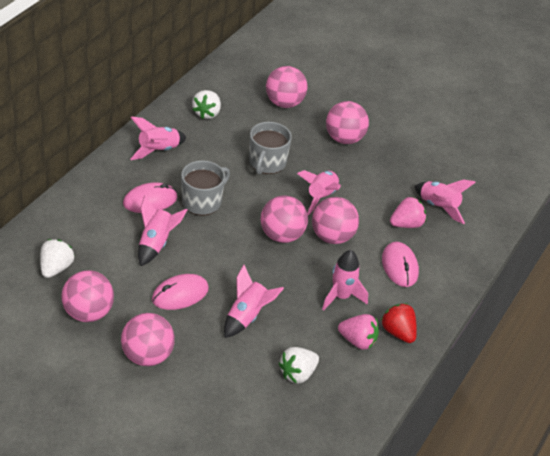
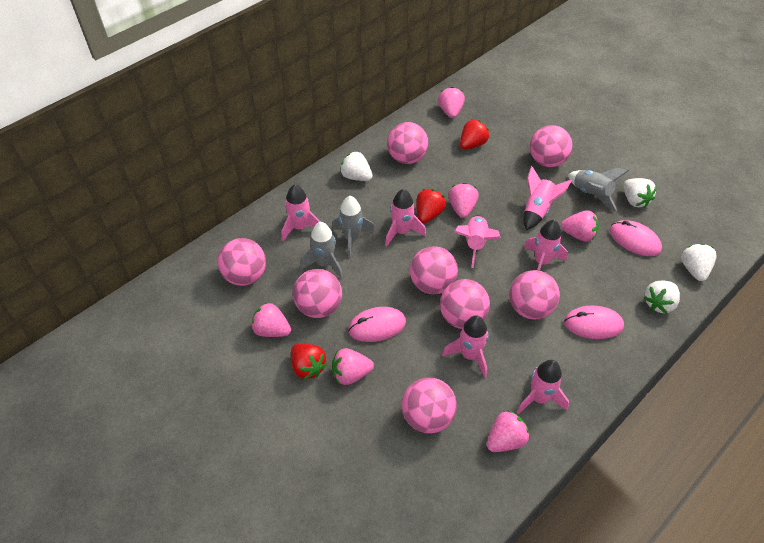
grey mug: 2 -> 0
grey rocket: 0 -> 3
pink ball: 6 -> 8
pink rocket: 6 -> 7
pink strawberry: 2 -> 6
red strawberry: 1 -> 3
white strawberry: 3 -> 4

